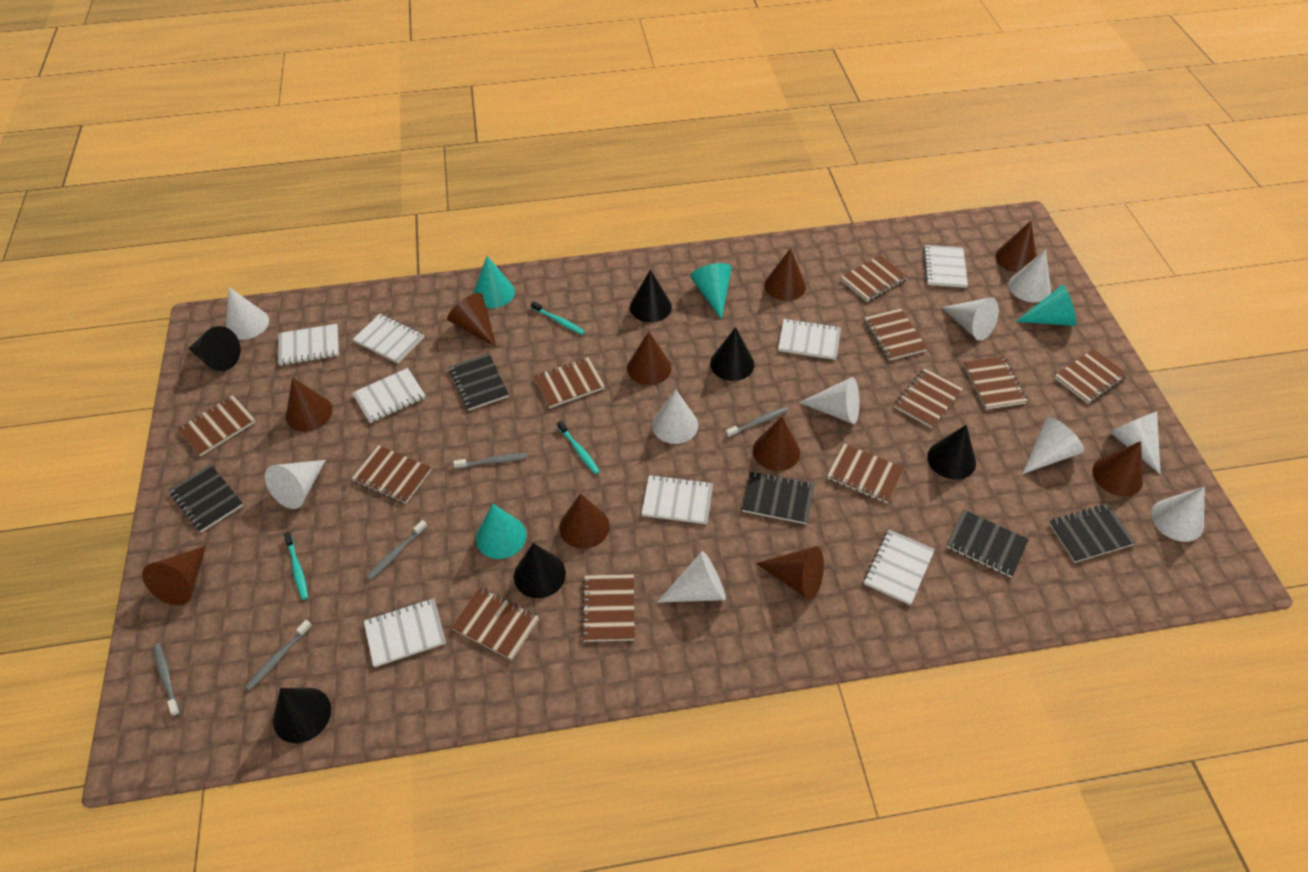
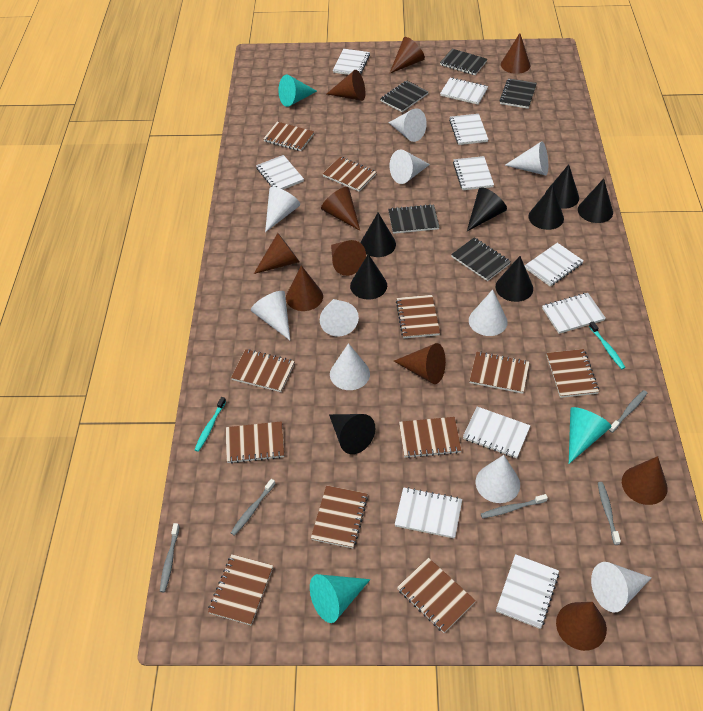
black cone: 6 -> 8
turquoise cone: 4 -> 3
turquoise toothbrush: 3 -> 2
white notebook: 8 -> 10

